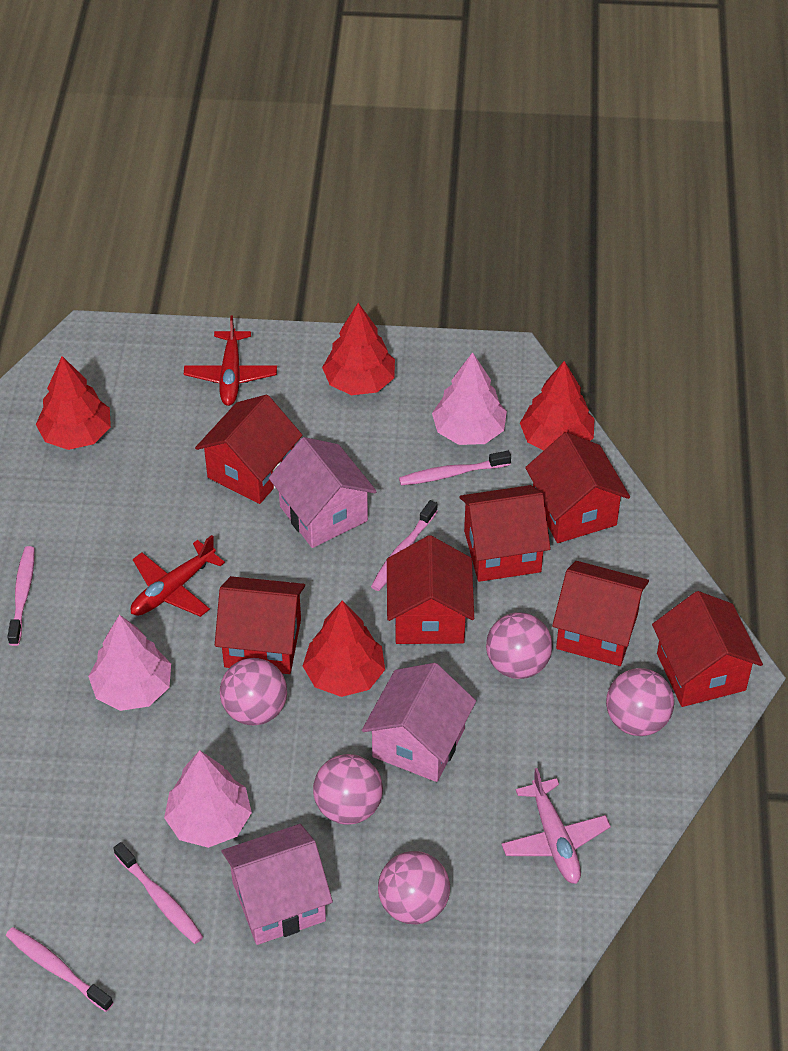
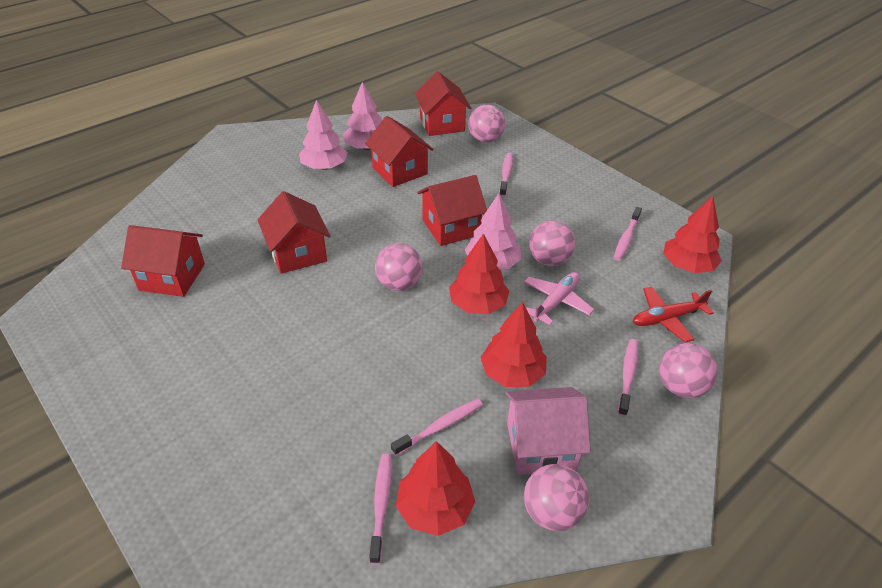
pink house: 3 -> 1
red house: 7 -> 5
red plane: 2 -> 1

